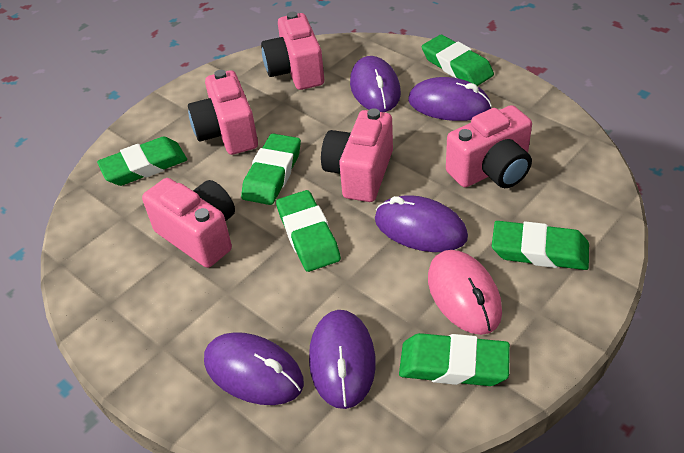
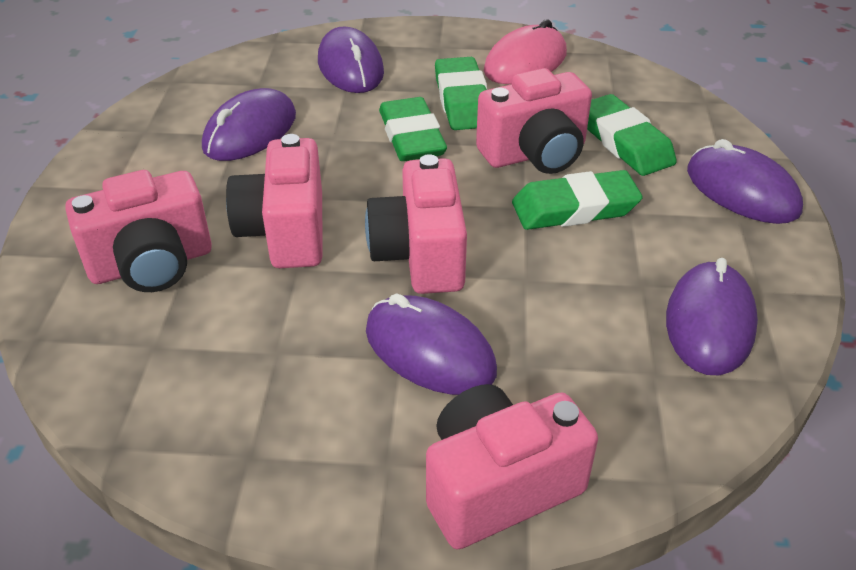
green eraser: 6 -> 4

